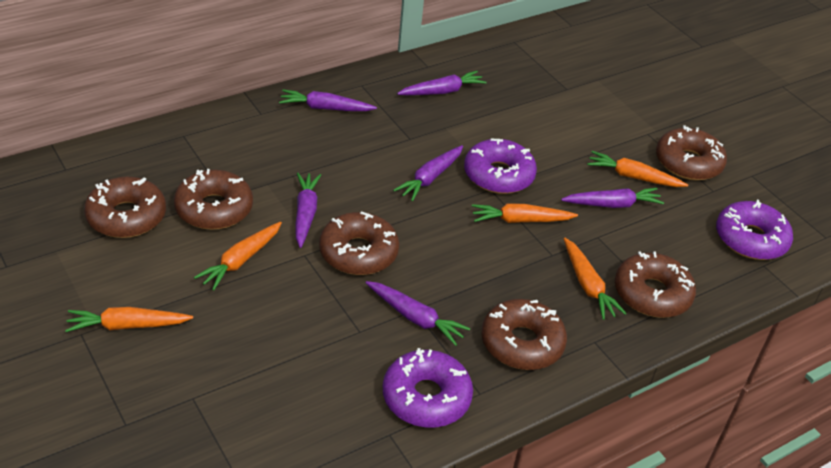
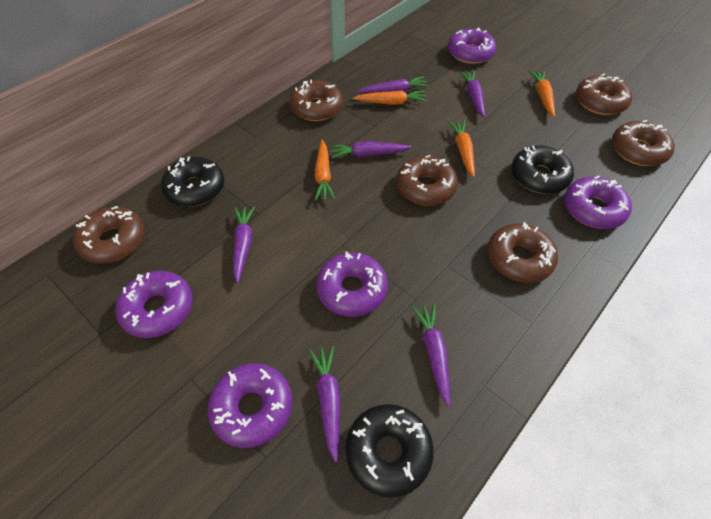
black donut: 0 -> 3
orange carrot: 5 -> 4
purple donut: 3 -> 5

